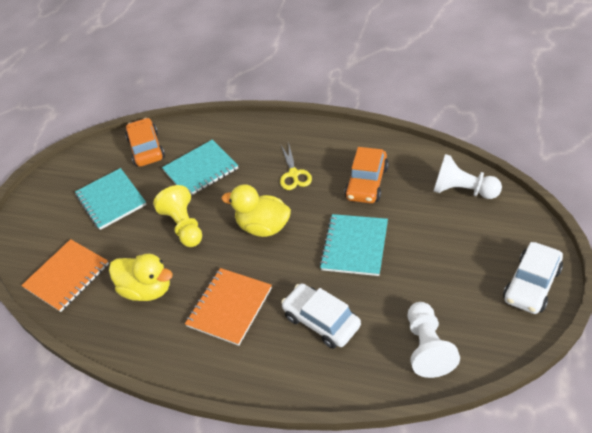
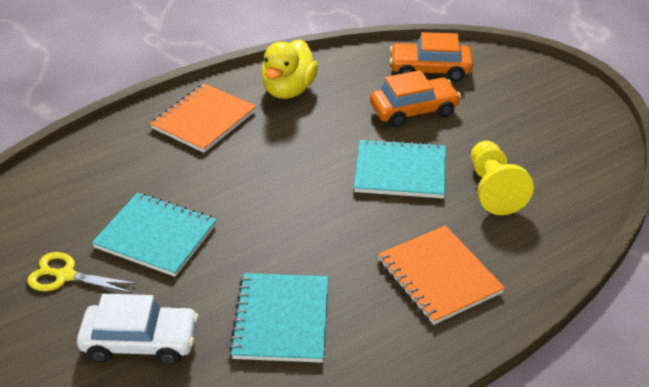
white car: 2 -> 1
white pawn: 2 -> 0
yellow duck: 2 -> 1

